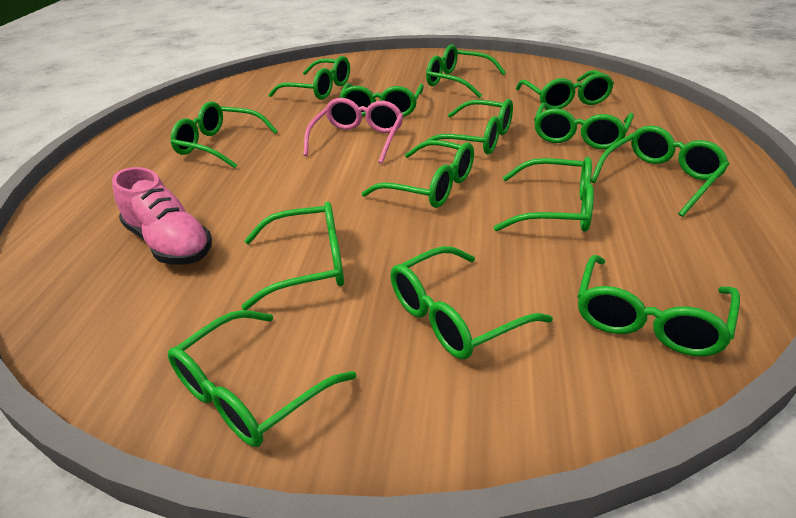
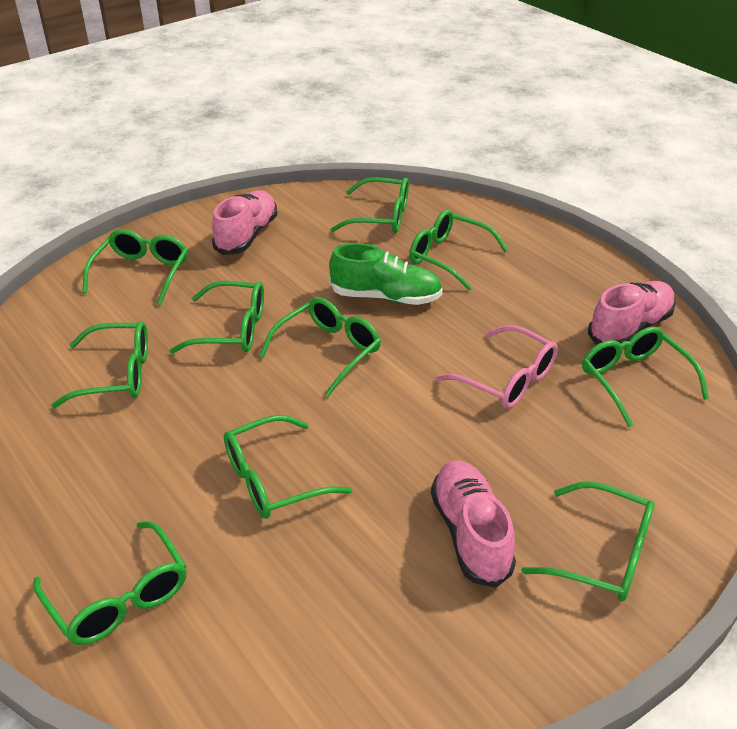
green glasses: 14 -> 10
green shoe: 0 -> 1
pink shoe: 1 -> 3

